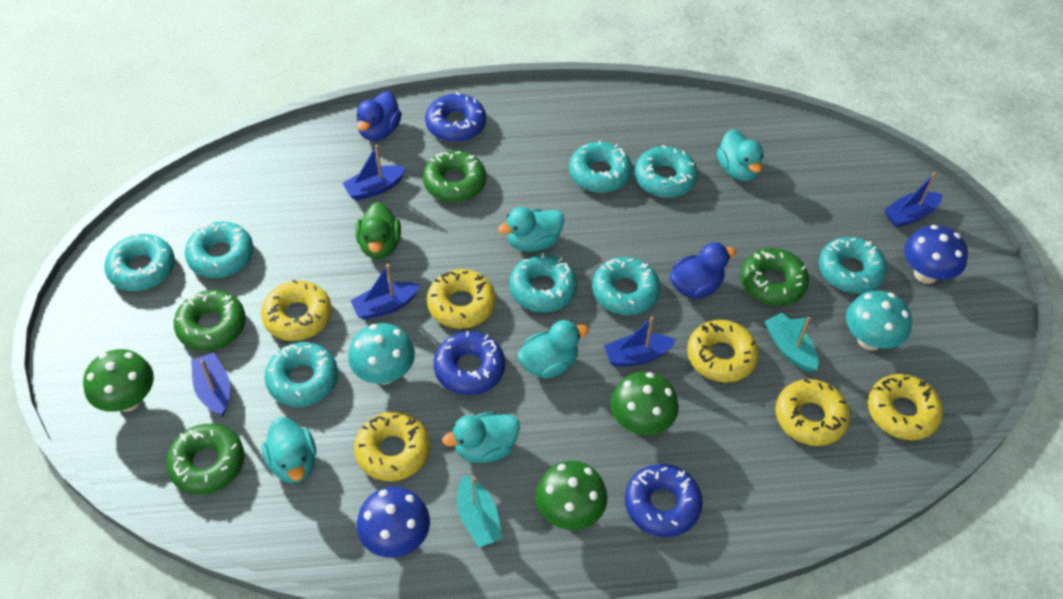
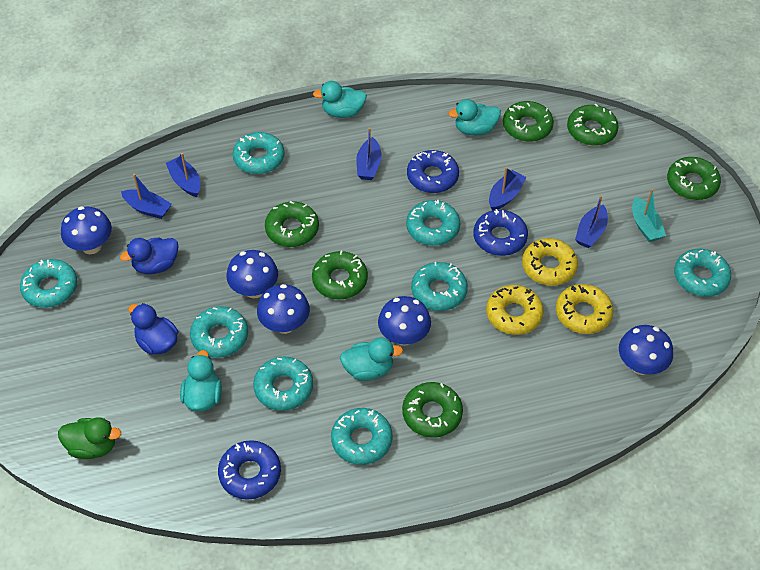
blue mushroom: 2 -> 5
green donut: 4 -> 6
green mushroom: 3 -> 0
turquoise boat: 2 -> 1
turquoise duck: 5 -> 4
turquoise mushroom: 2 -> 0
yellow donut: 6 -> 3

